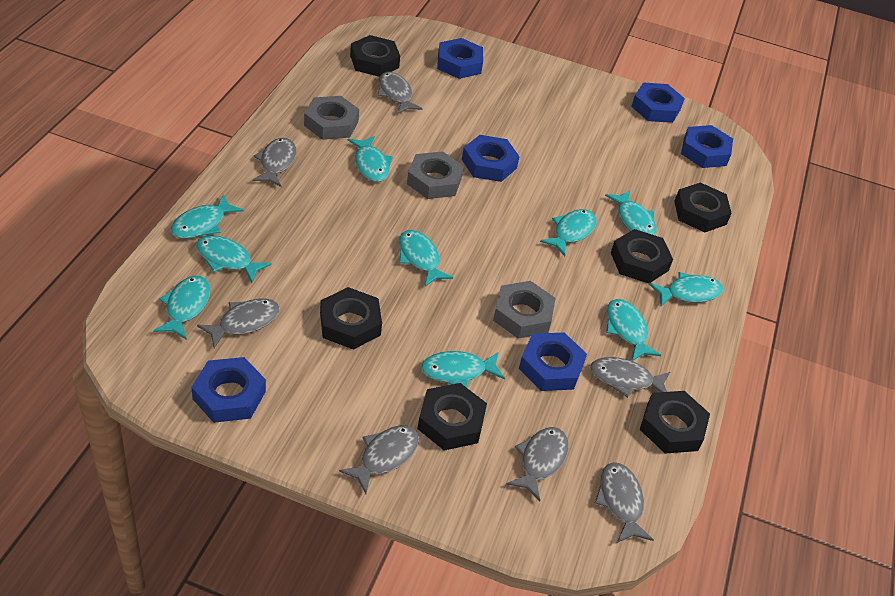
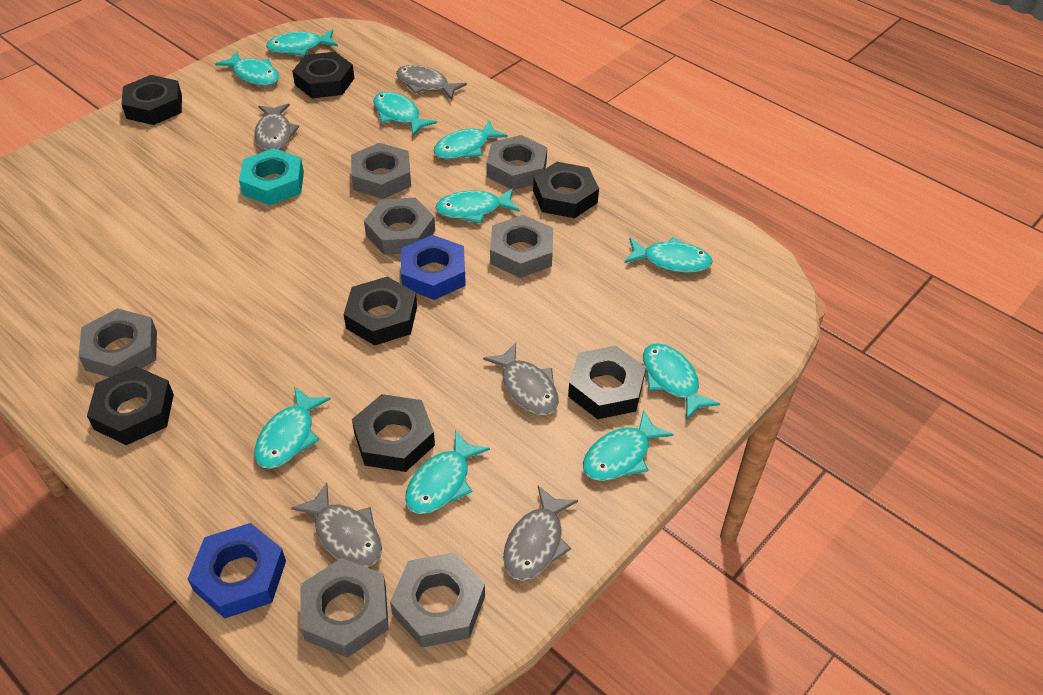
black nut: 6 -> 7
blue nut: 6 -> 2
grey fish: 7 -> 5
grey nut: 3 -> 7
turquoise nut: 0 -> 1

